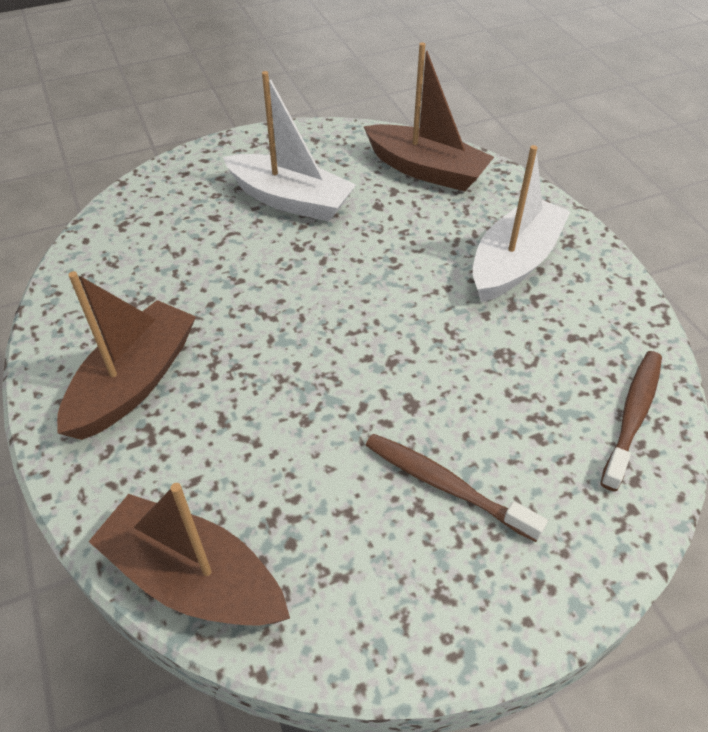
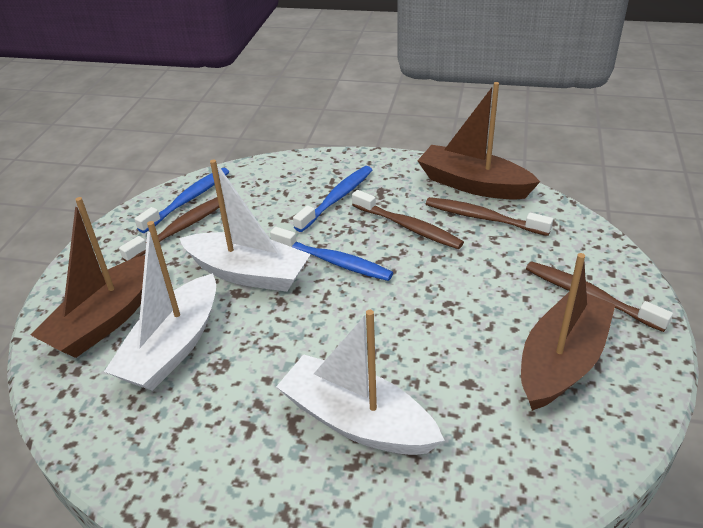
blue toothbrush: 0 -> 3
brown toothbrush: 2 -> 4
white boat: 2 -> 3

